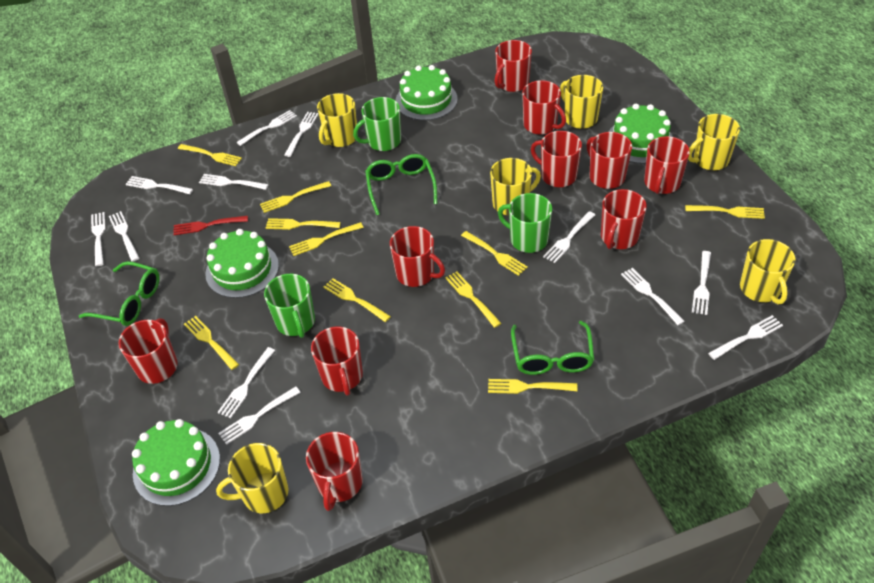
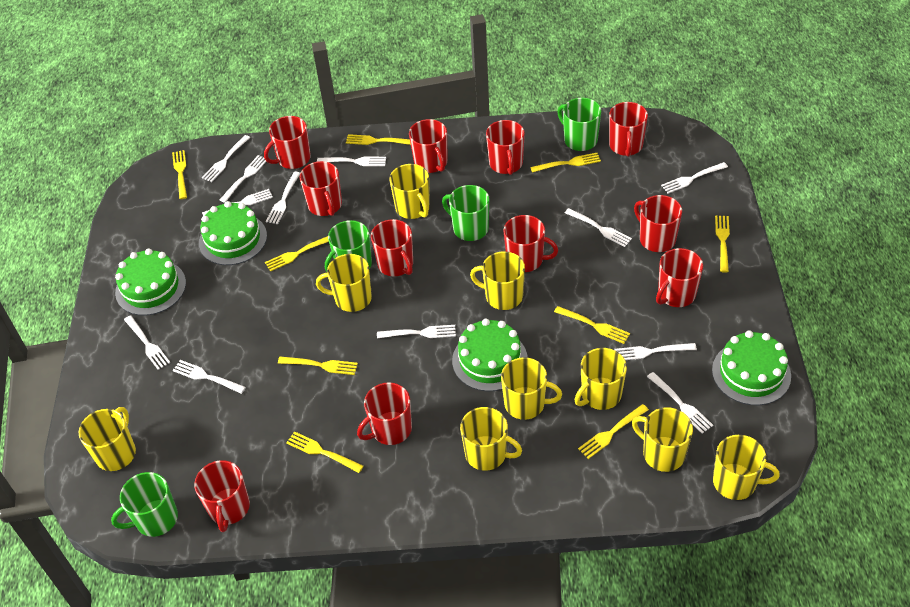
green glasses: 3 -> 0
green mug: 3 -> 4
red fork: 1 -> 0
red mug: 10 -> 11
yellow fork: 10 -> 9
yellow mug: 6 -> 9

